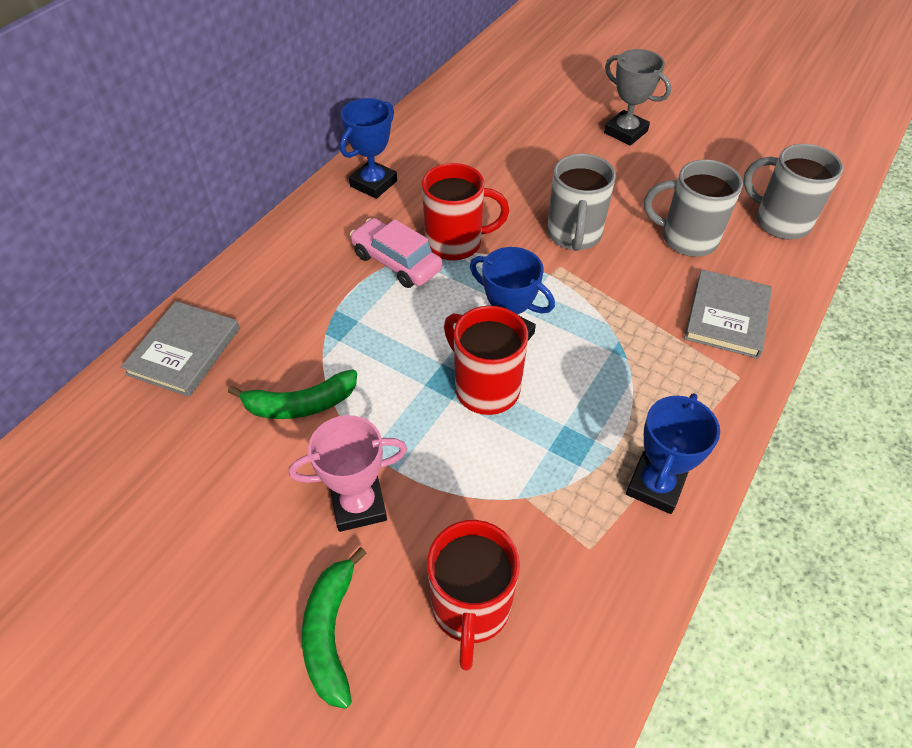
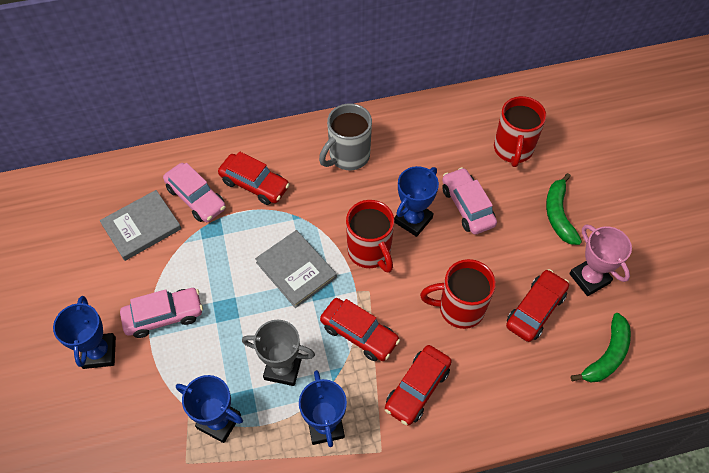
blue trophy: 3 -> 4
grey mug: 3 -> 1
pink car: 1 -> 3
red car: 0 -> 4

